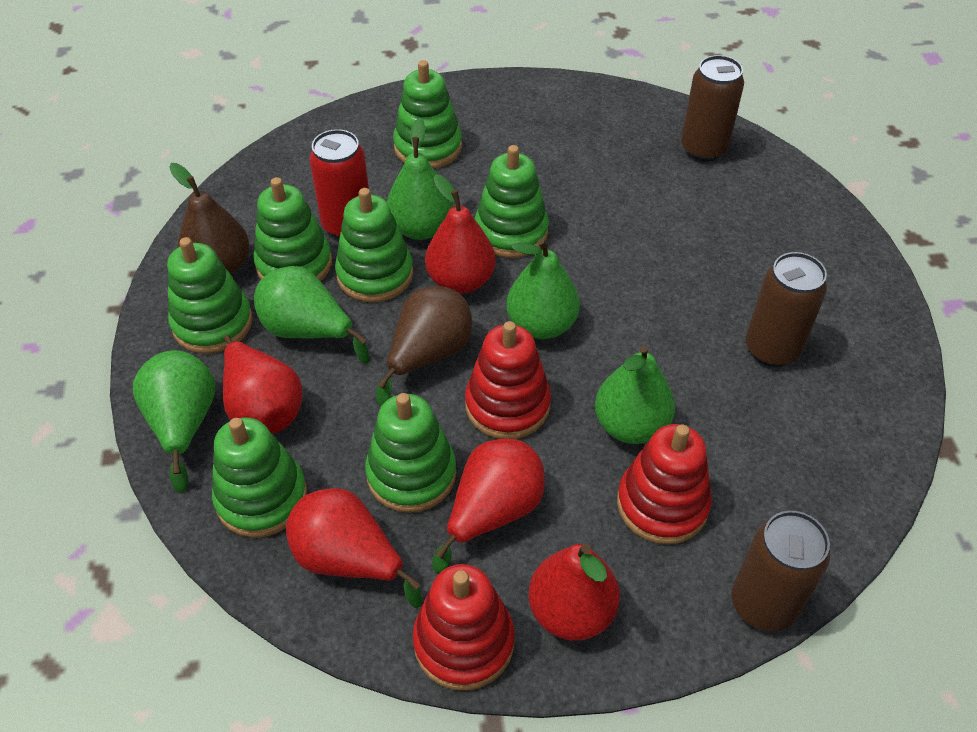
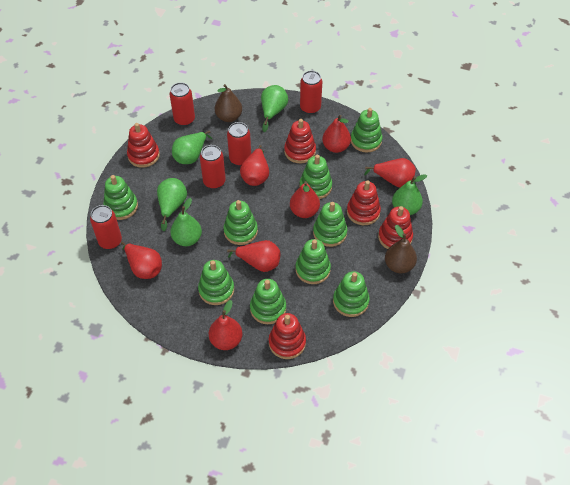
brown can: 3 -> 0
green stacking toy: 7 -> 9
red can: 1 -> 5
red pear: 5 -> 7
red stacking toy: 3 -> 5

